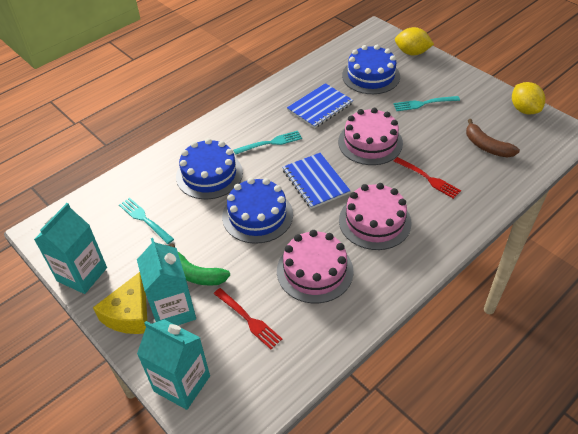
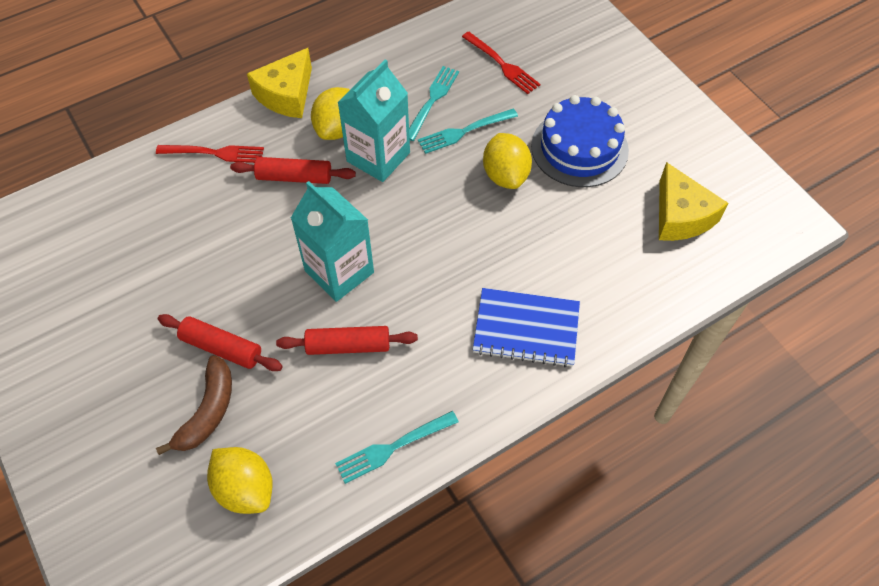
blue cake: 3 -> 1
blue notebook: 2 -> 1
green banana: 1 -> 0
pink cake: 3 -> 0
red rolling pin: 0 -> 3
turquoise carton: 3 -> 2
yellow cheese: 1 -> 2
yellow lemon: 2 -> 3

